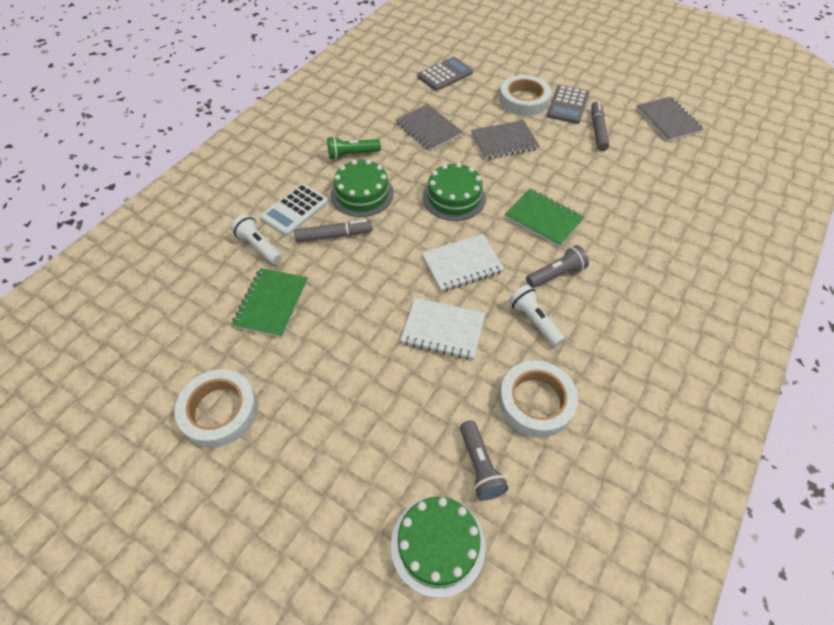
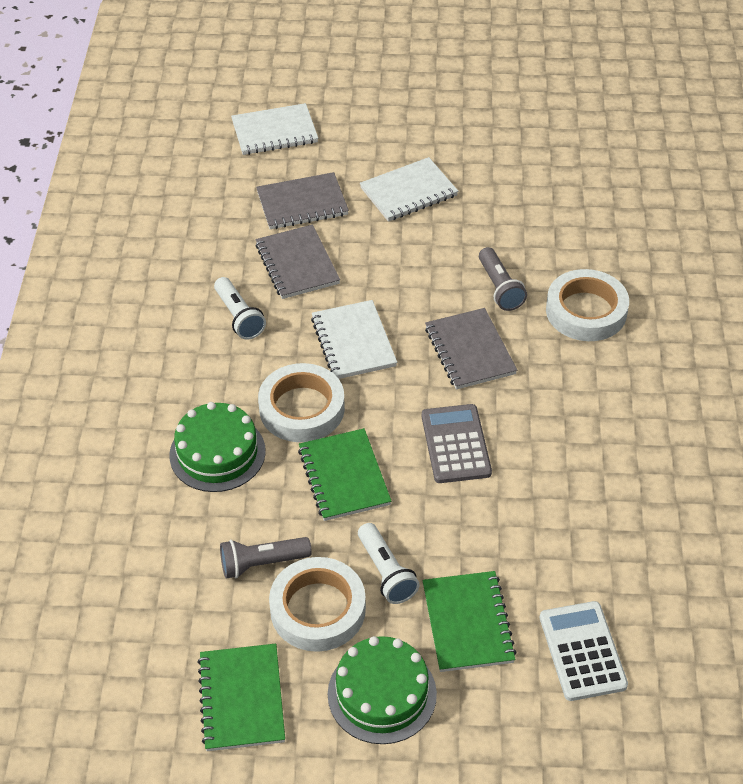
green cake: 3 -> 2
green flashlight: 1 -> 0
green notebook: 2 -> 3
grey calculator: 2 -> 1
grey marker: 2 -> 0
white notebook: 2 -> 3

